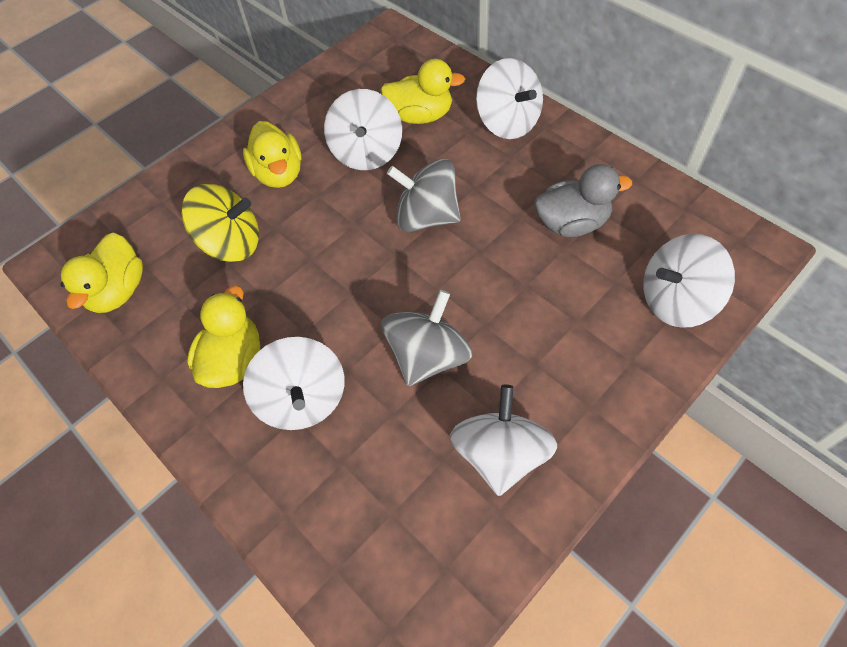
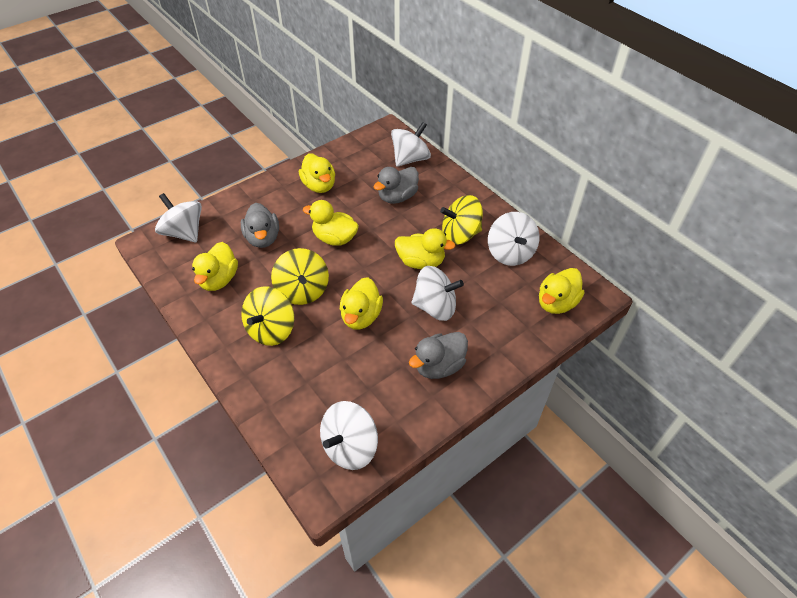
grey duck: 1 -> 3
grey spinning top: 2 -> 0
yellow duck: 4 -> 6
yellow spinning top: 1 -> 3

